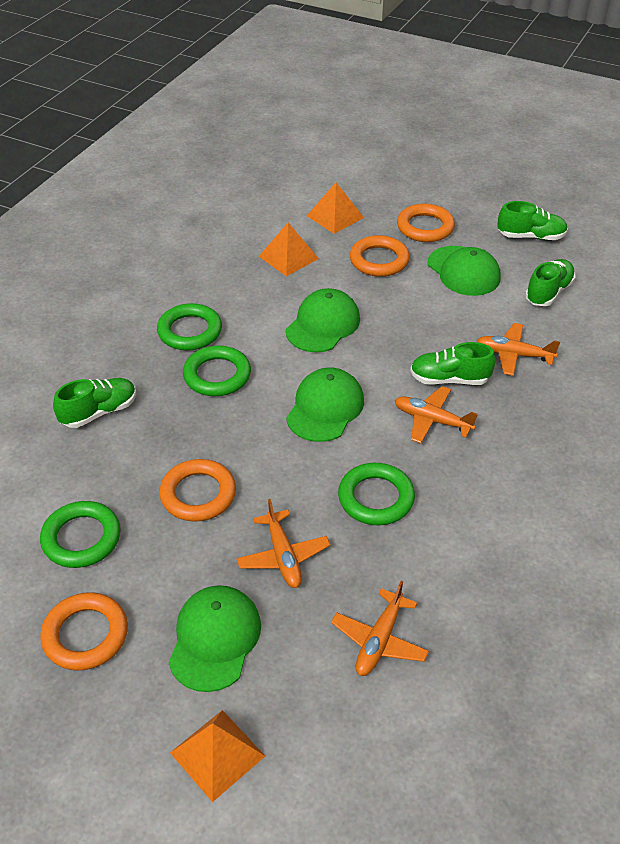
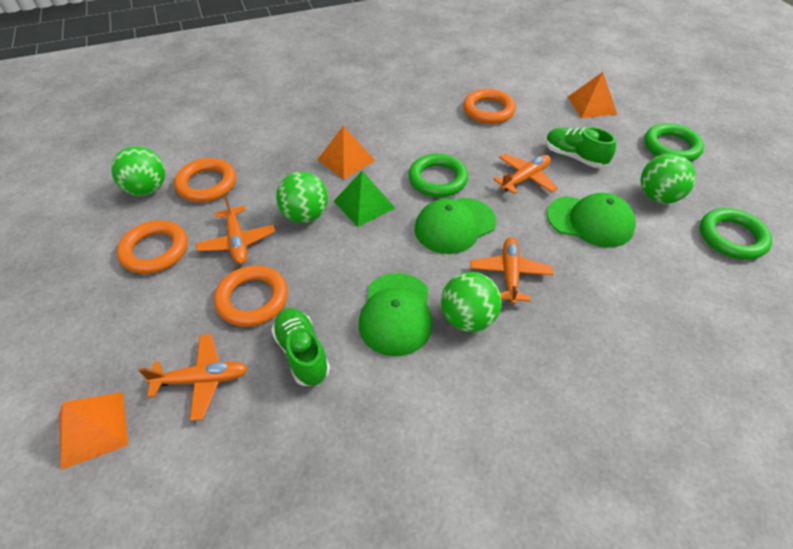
green ball: 0 -> 4
green cap: 4 -> 3
green pyramid: 0 -> 1
green ring: 4 -> 3
green shoe: 4 -> 2

